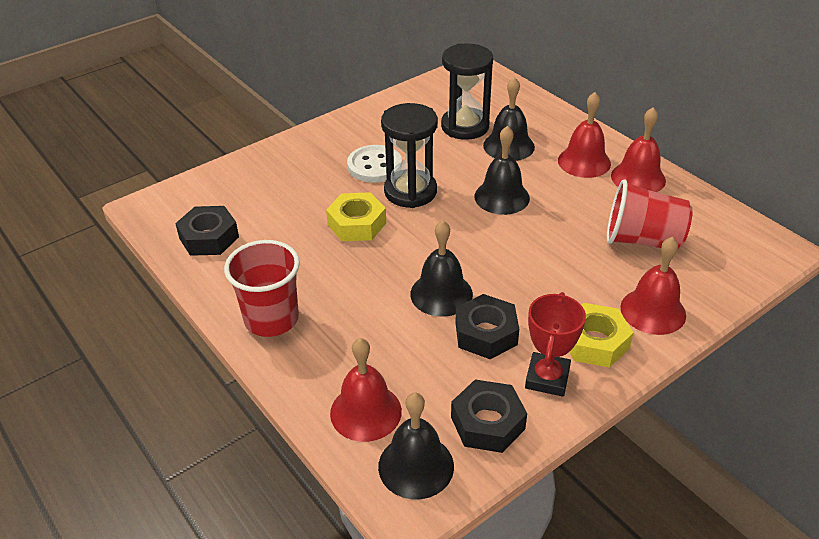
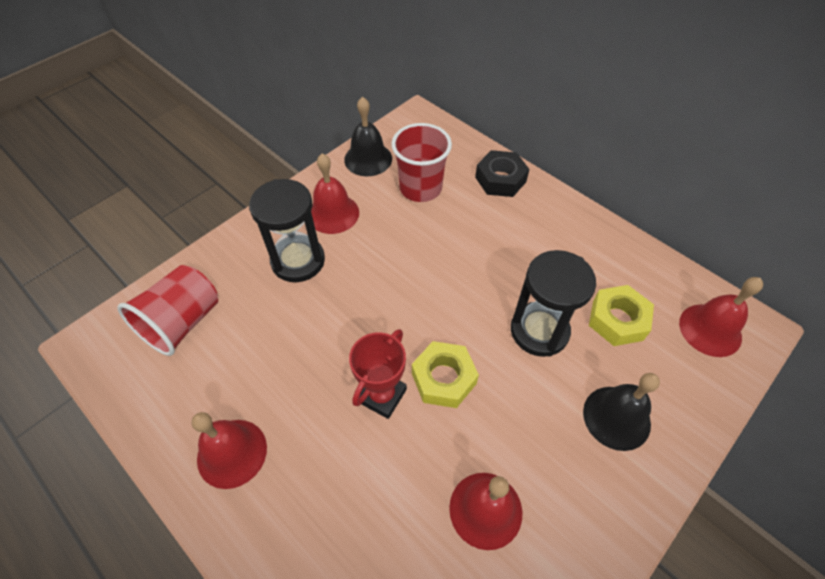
black bell: 4 -> 2
black nut: 3 -> 1
white button: 1 -> 0

